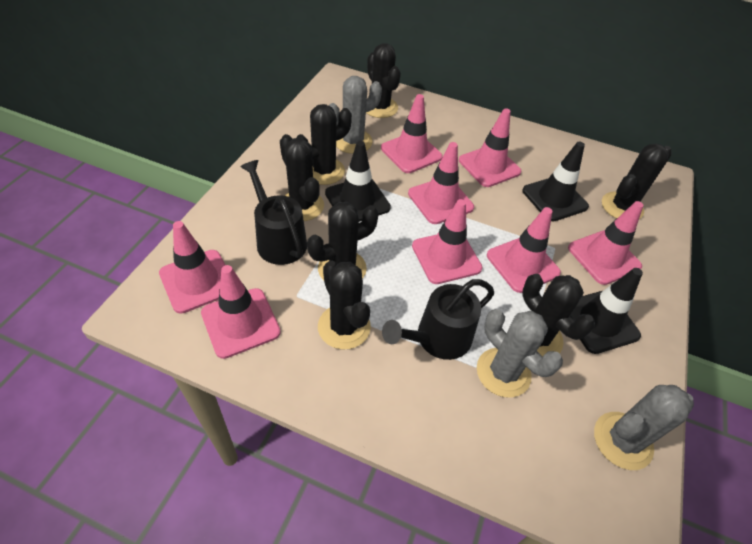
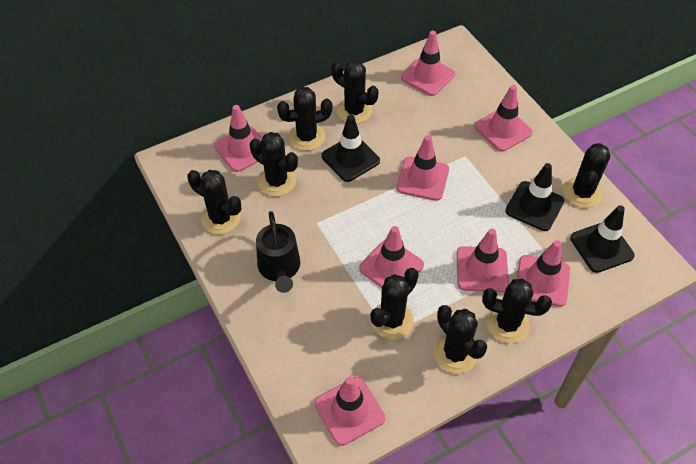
black cactus: 7 -> 8
black watering can: 2 -> 1
grey cactus: 3 -> 0

